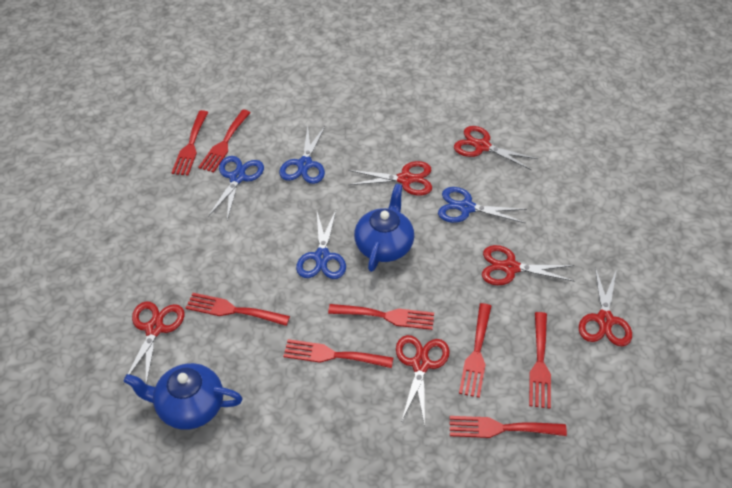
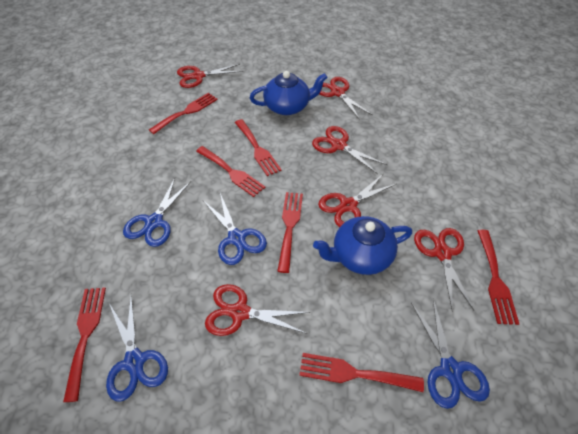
red fork: 8 -> 7

